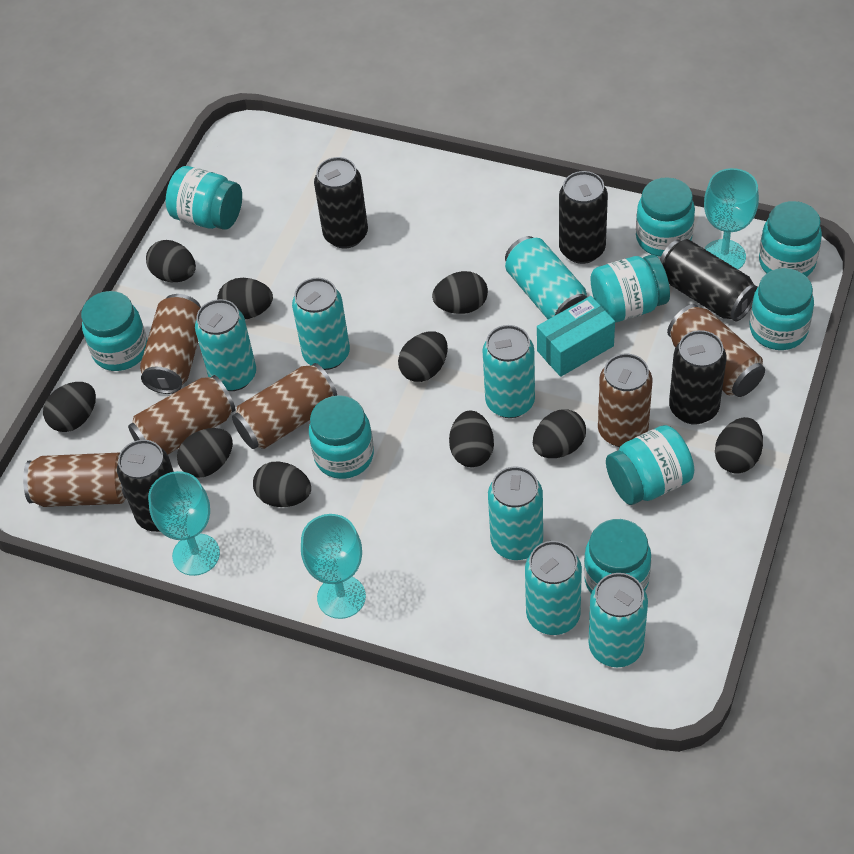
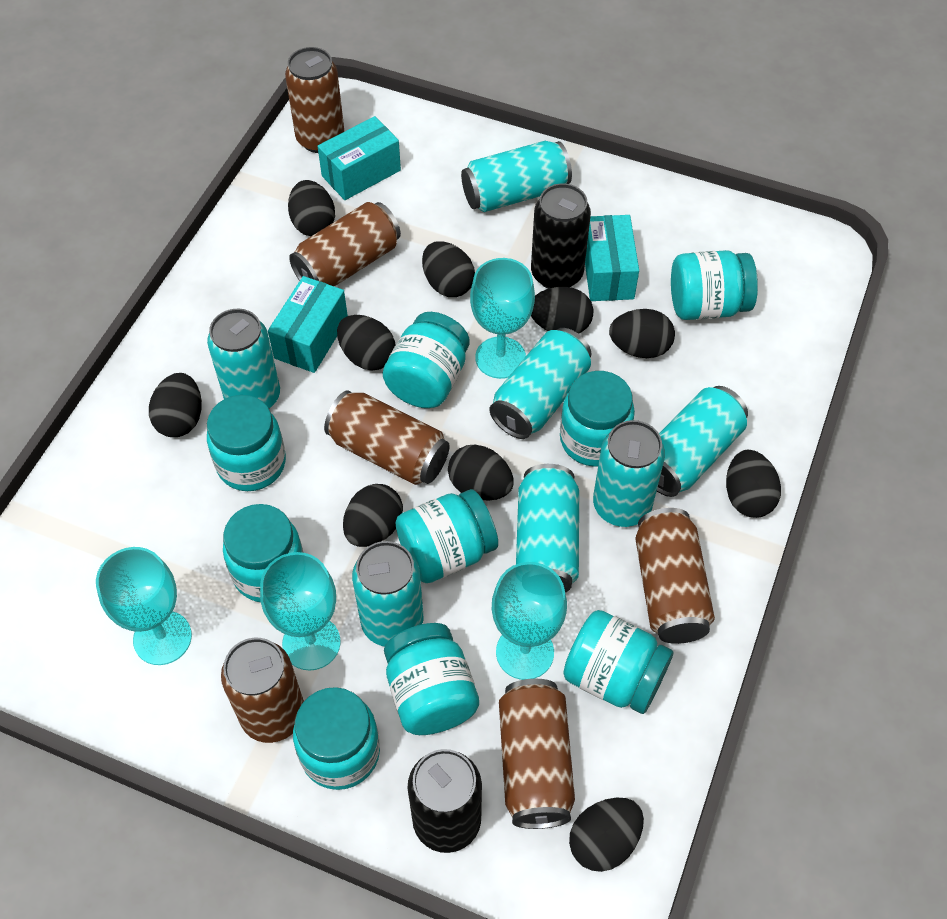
black can: 5 -> 2
turquoise box: 1 -> 3
turquoise goblet: 3 -> 4

